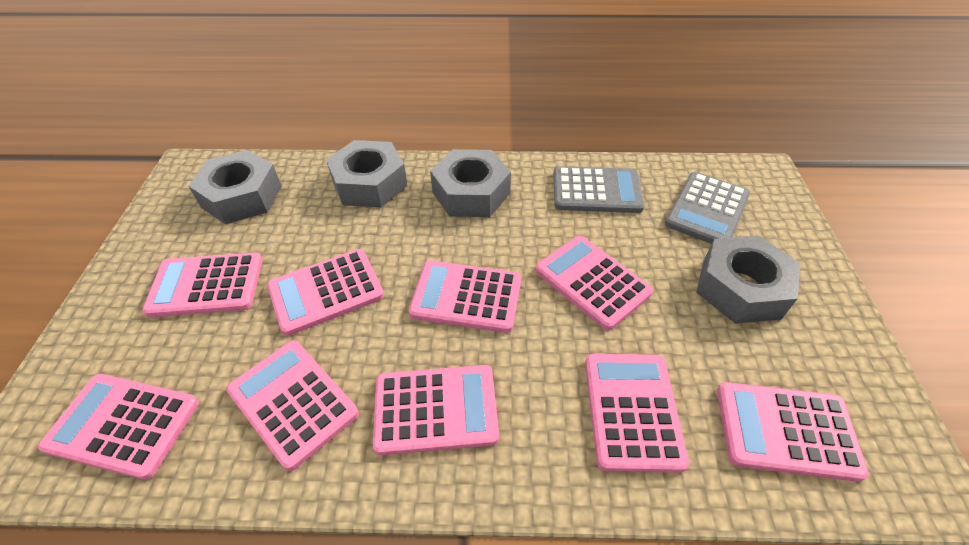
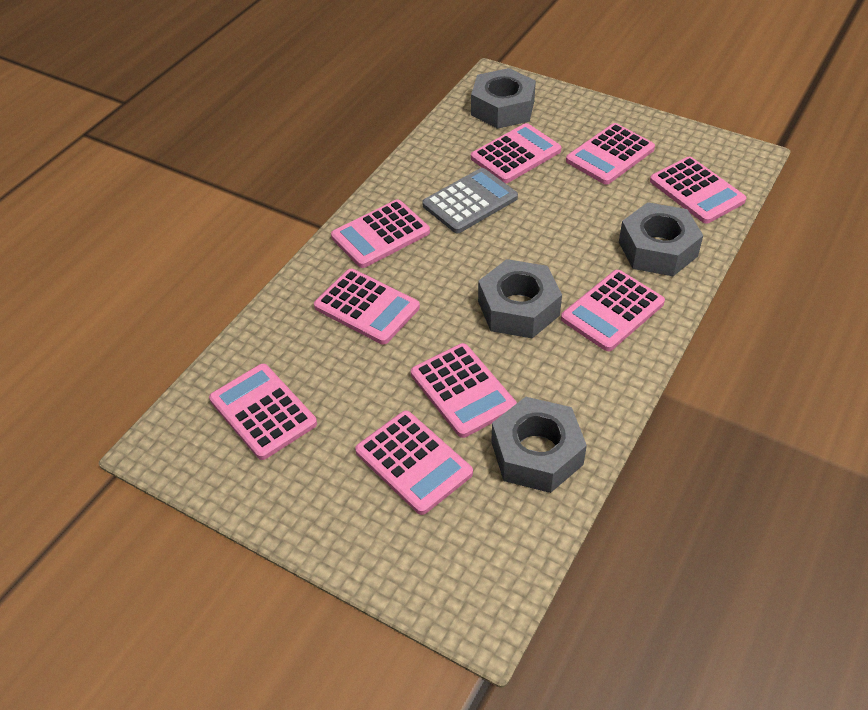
grey calculator: 2 -> 1

